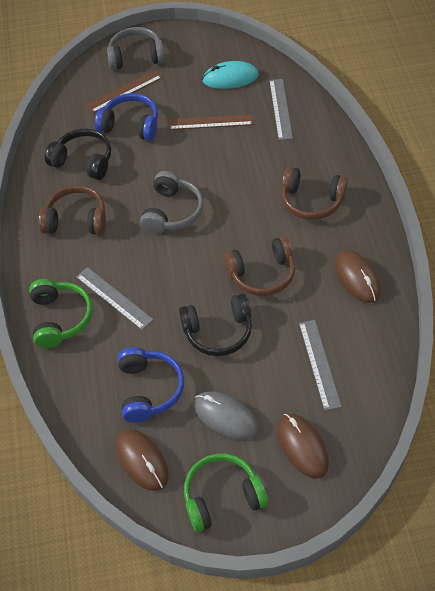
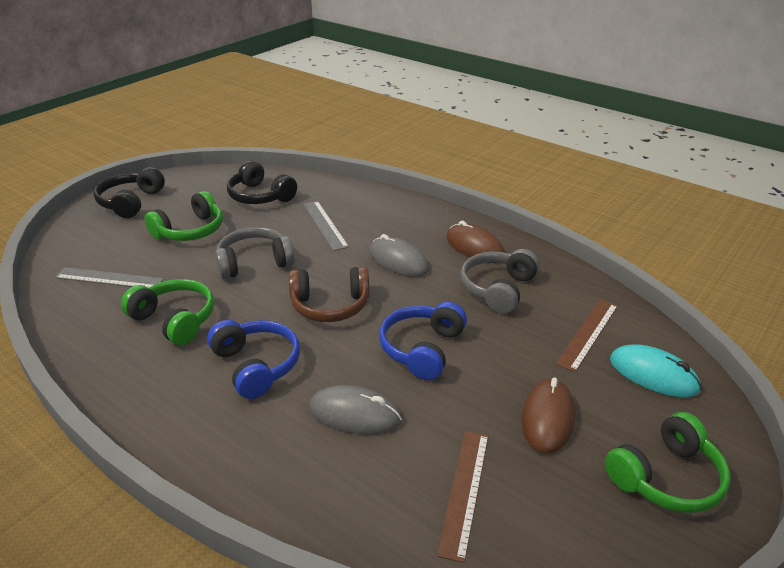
brown headphones: 3 -> 1
brown mouse: 3 -> 2
green headphones: 2 -> 3
grey mouse: 1 -> 2
grey ruler: 3 -> 2

